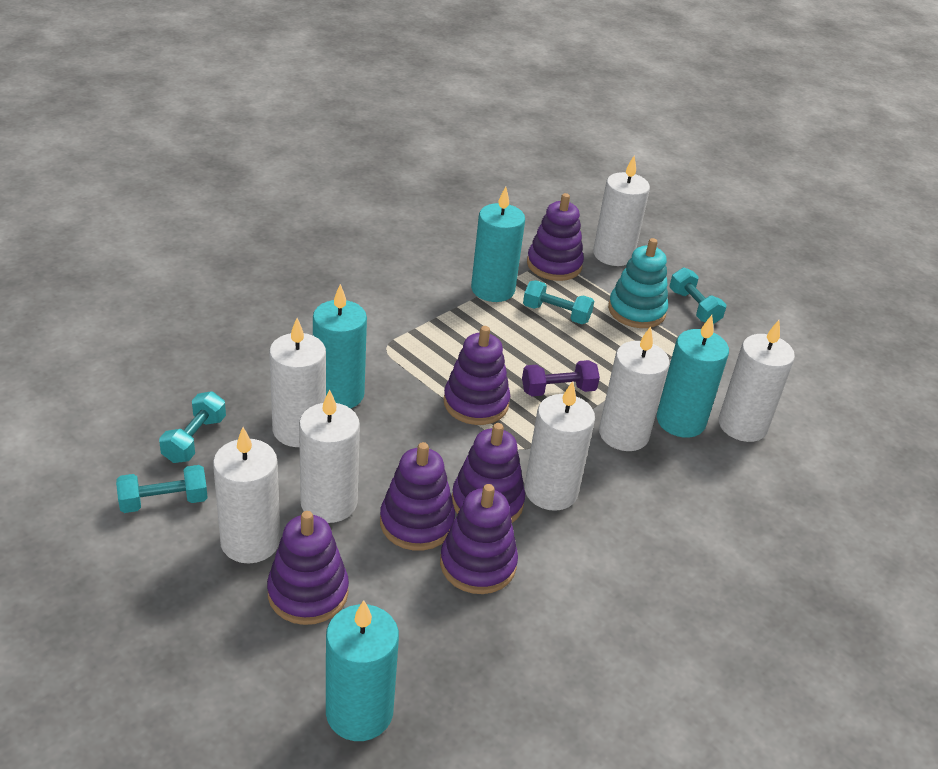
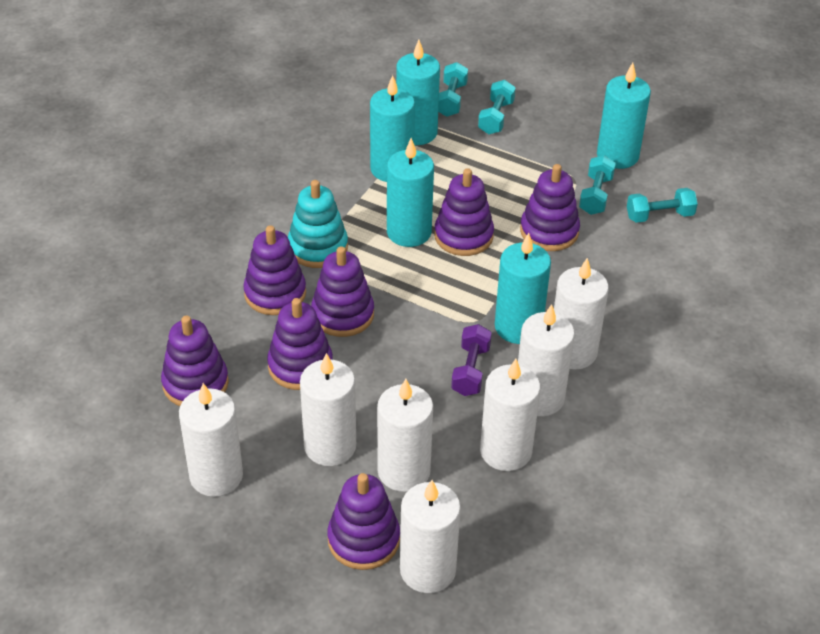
purple stacking toy: 6 -> 7
turquoise candle: 4 -> 5

